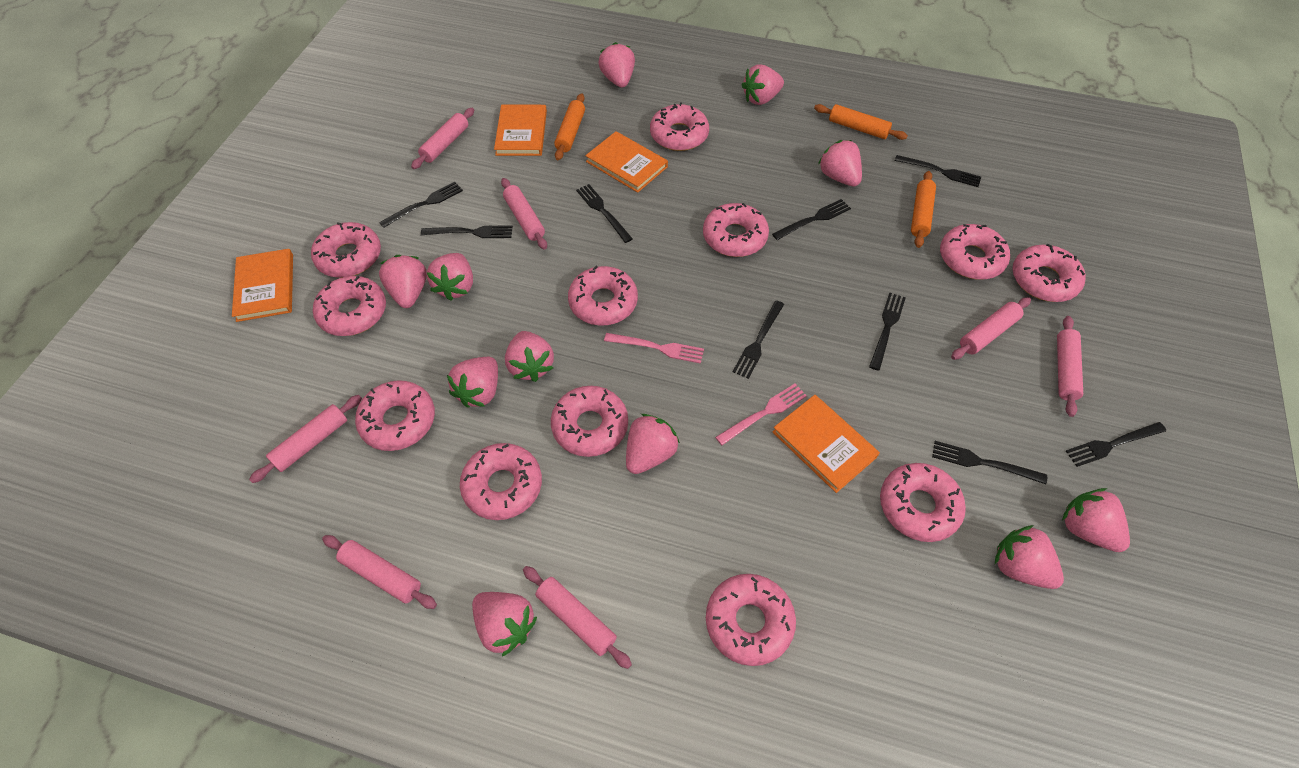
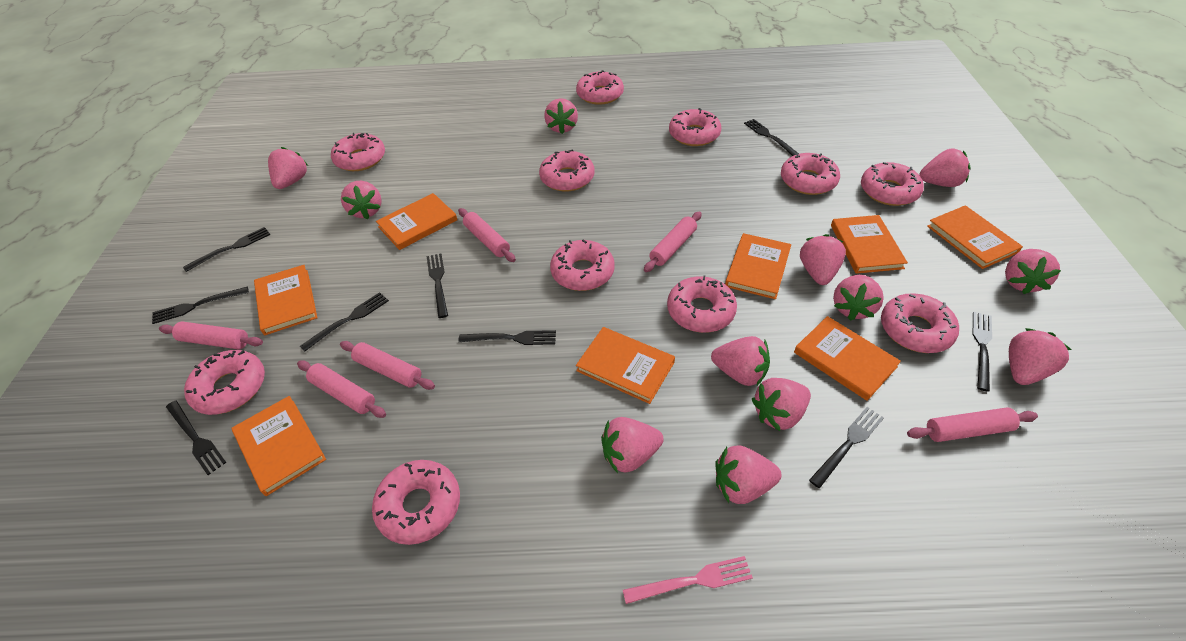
orange book: 4 -> 8
orange rolling pin: 3 -> 0
pink donut: 12 -> 11
pink fork: 2 -> 1
pink rolling pin: 7 -> 6
pink strawberry: 11 -> 12

